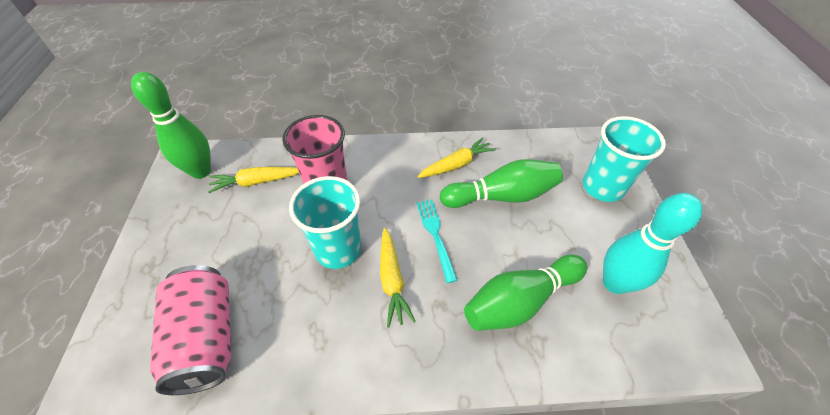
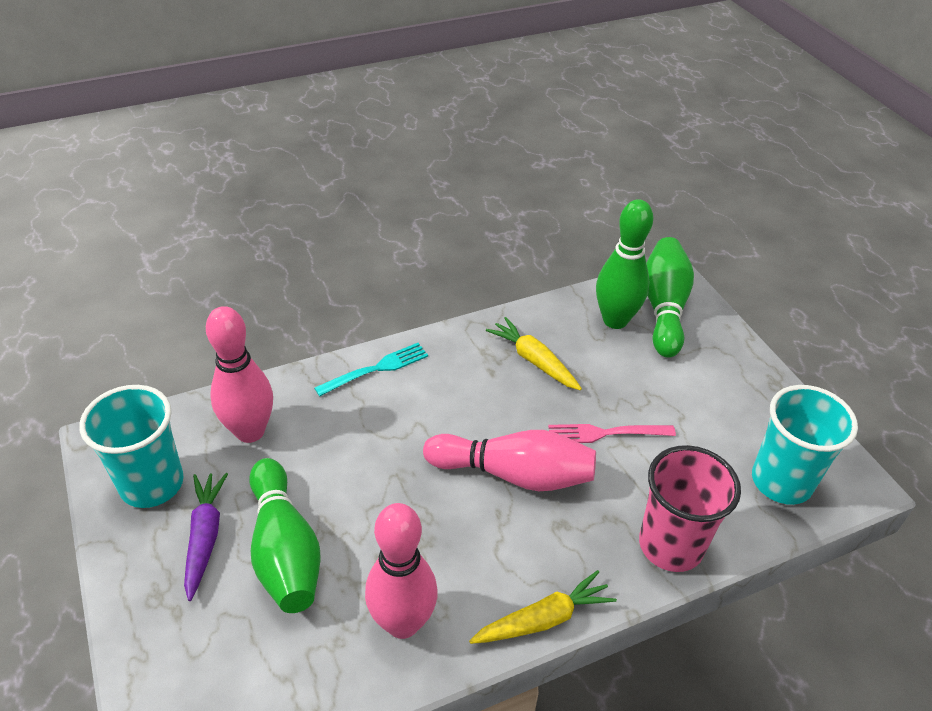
pink bowling pin: 0 -> 3
pink can: 1 -> 0
pink fork: 0 -> 1
purple carrot: 0 -> 1
turquoise bowling pin: 1 -> 0
yellow carrot: 3 -> 2

